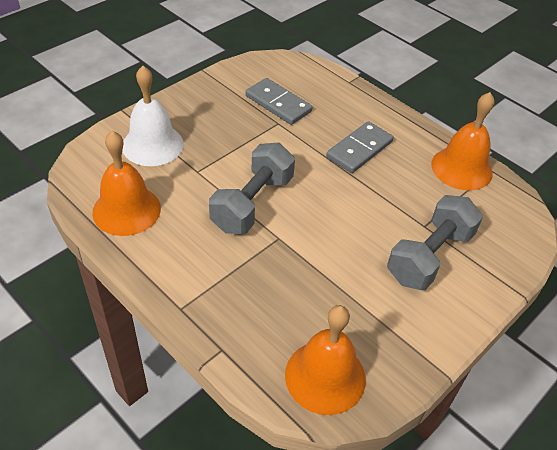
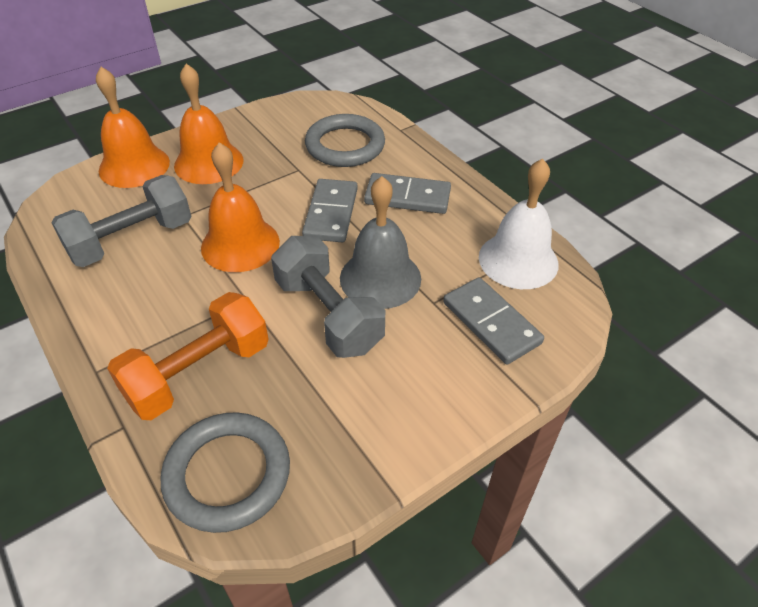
grey bell: 0 -> 1
grey domino: 2 -> 3
grey ring: 0 -> 2
orange dumbbell: 0 -> 1

